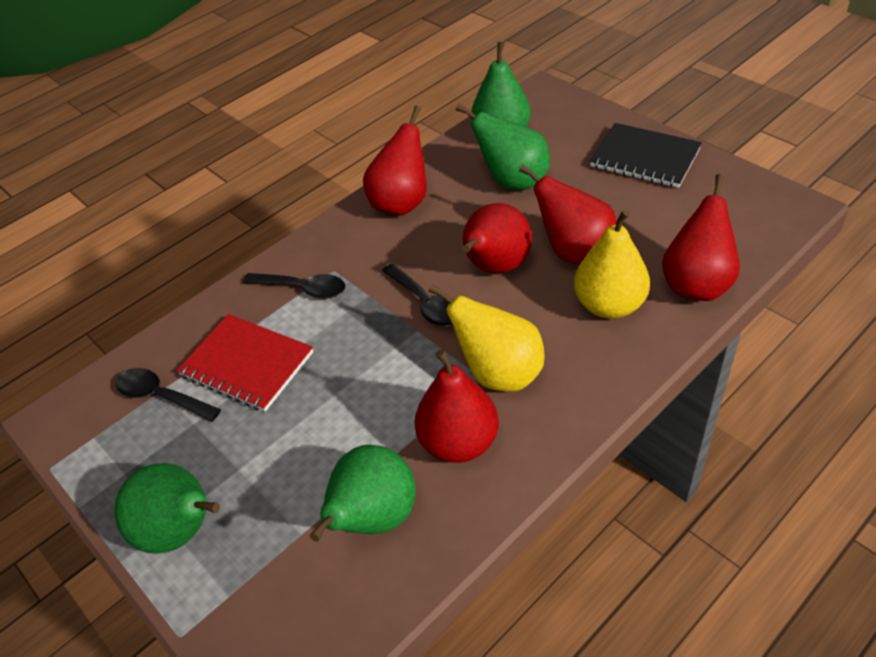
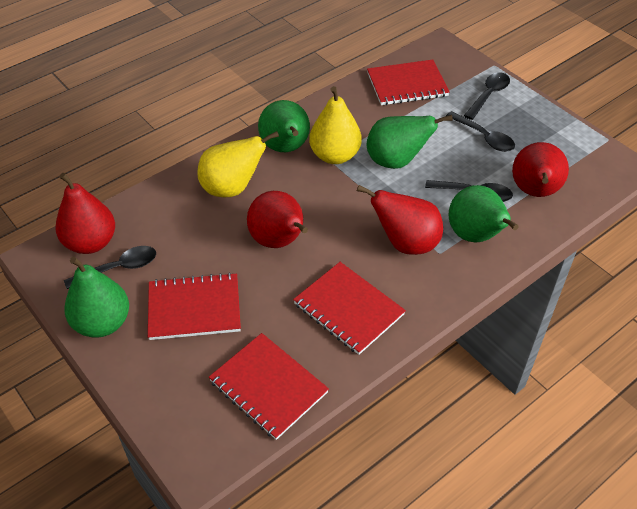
black notebook: 1 -> 0
black spoon: 3 -> 4
red notebook: 1 -> 4
red pear: 5 -> 4

